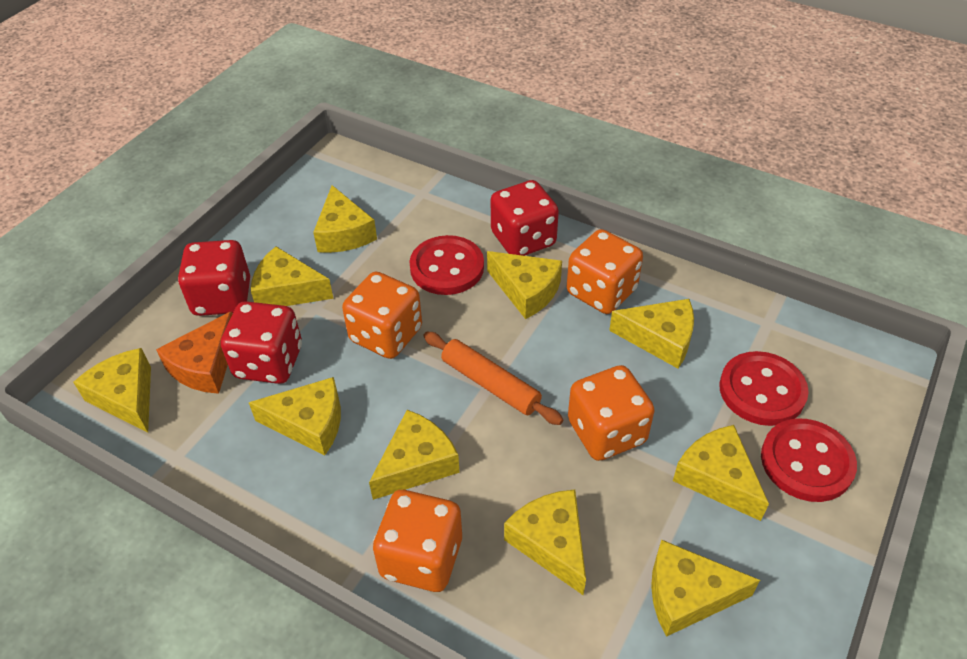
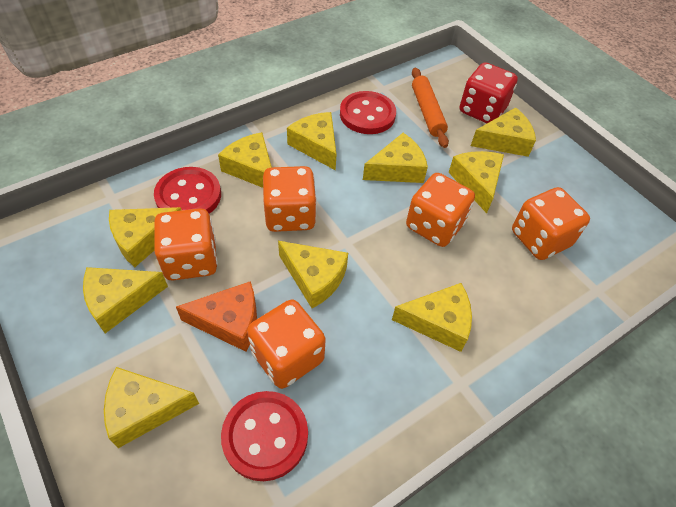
orange dice: 4 -> 5
red dice: 3 -> 1

